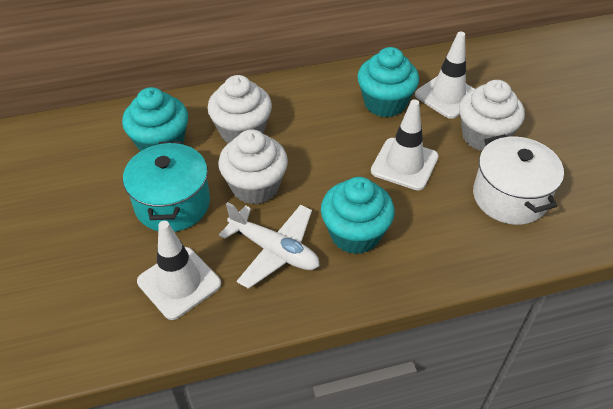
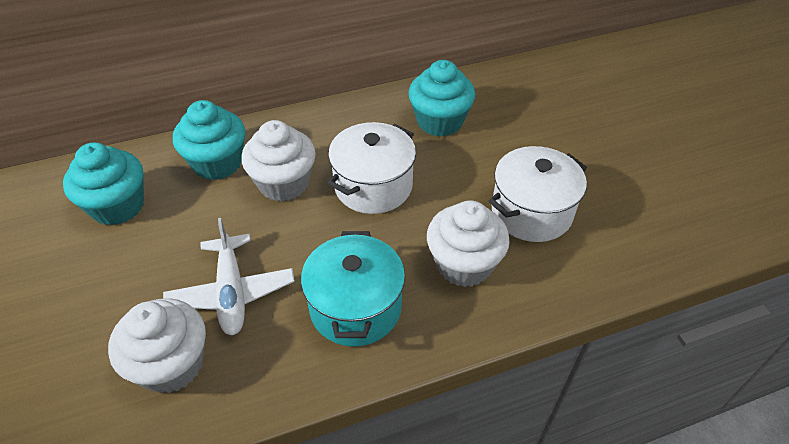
white pot: 1 -> 2
white traffic cone: 3 -> 0

